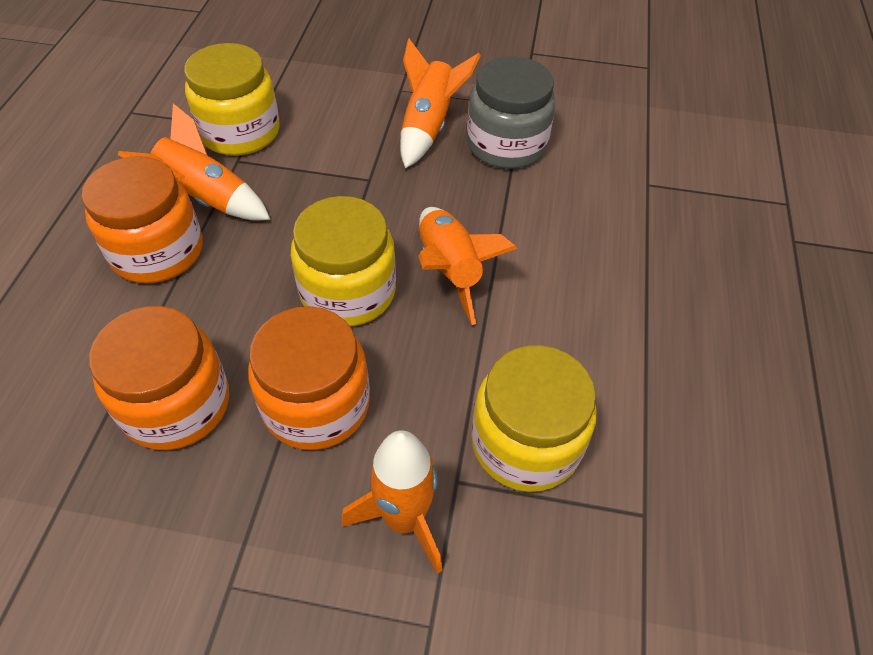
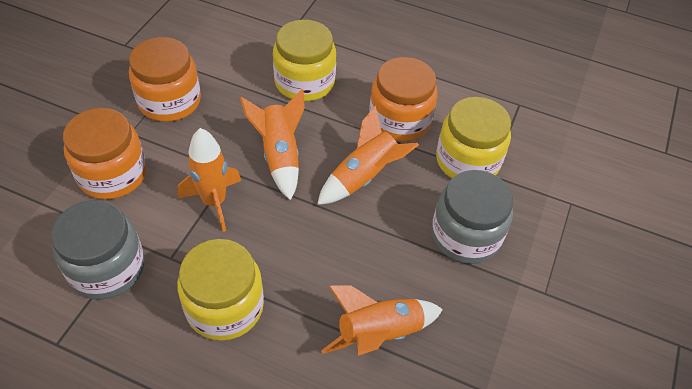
grey jar: 1 -> 2

